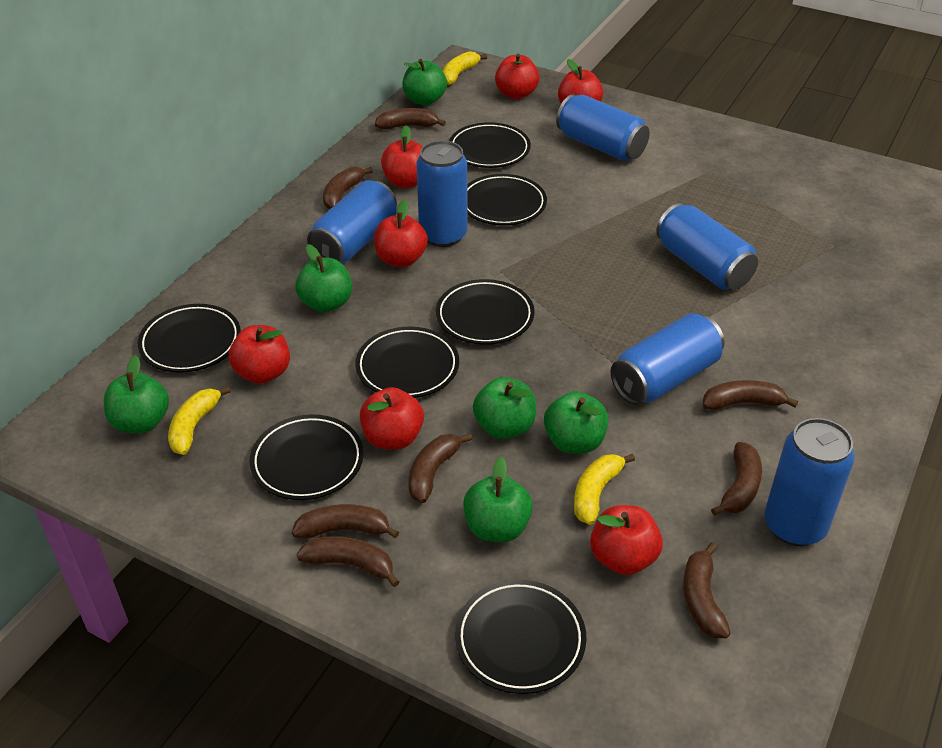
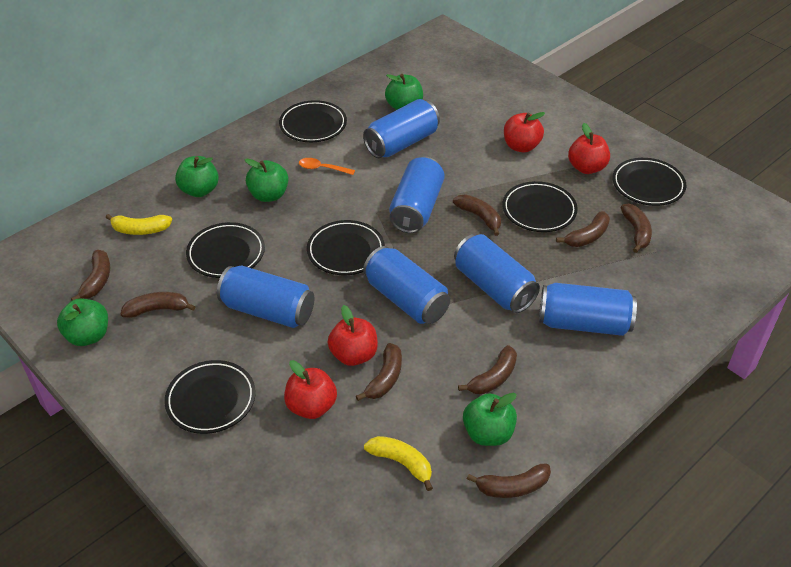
black plate: 7 -> 6
green apple: 6 -> 5
orange spoon: 0 -> 1
red apple: 7 -> 4
yellow banana: 3 -> 2

